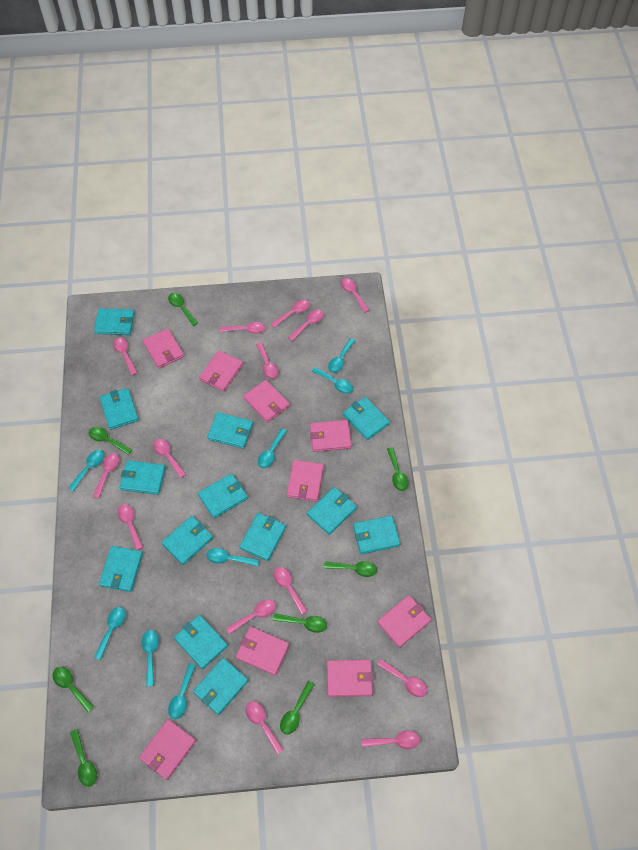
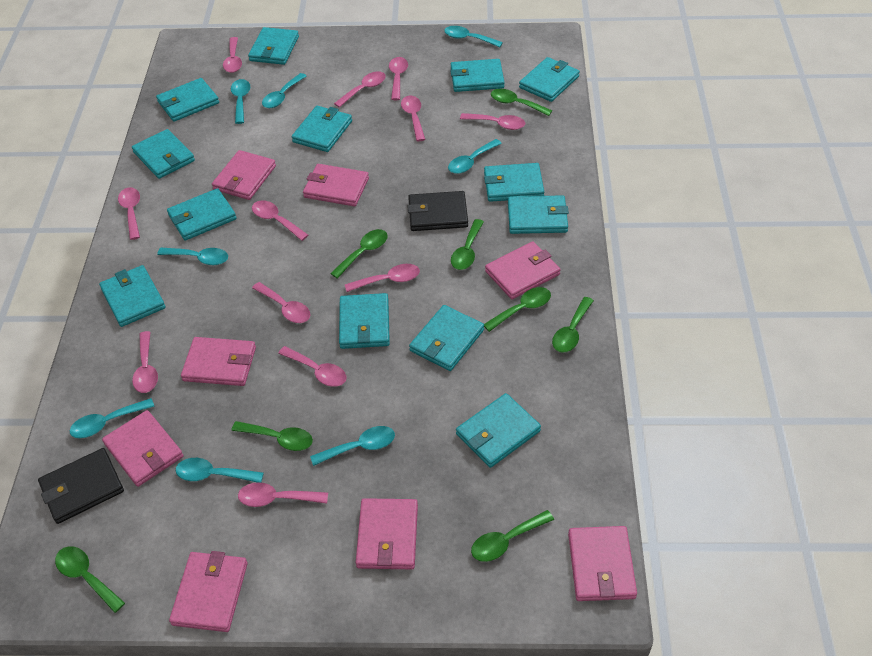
black wallet: 0 -> 2
pink spoon: 14 -> 12
pink wallet: 9 -> 8

